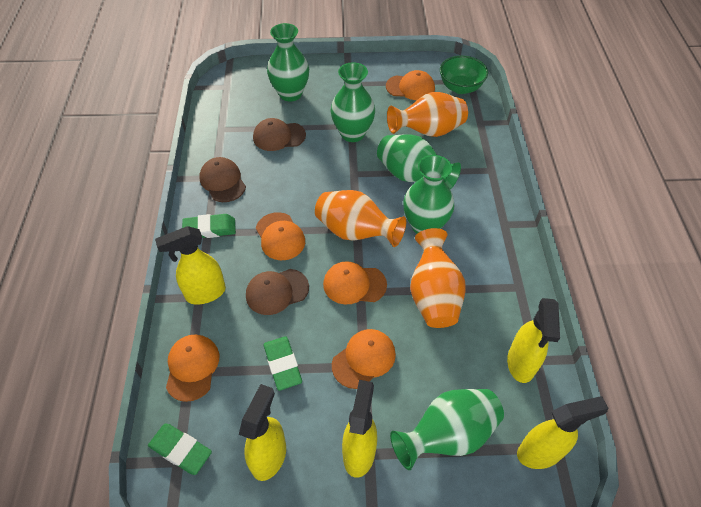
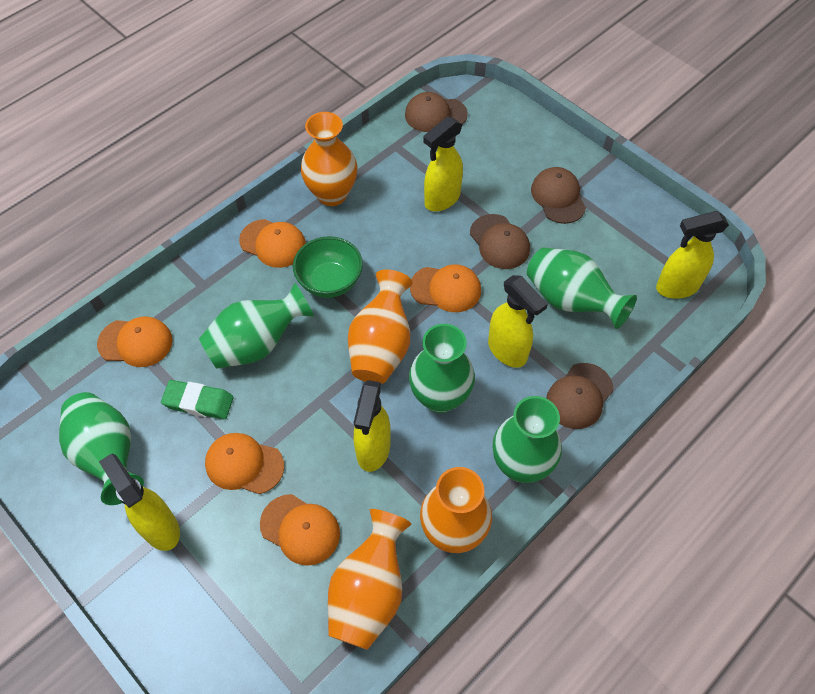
brown cap: 3 -> 4
green eraser: 3 -> 1
orange vase: 3 -> 4

